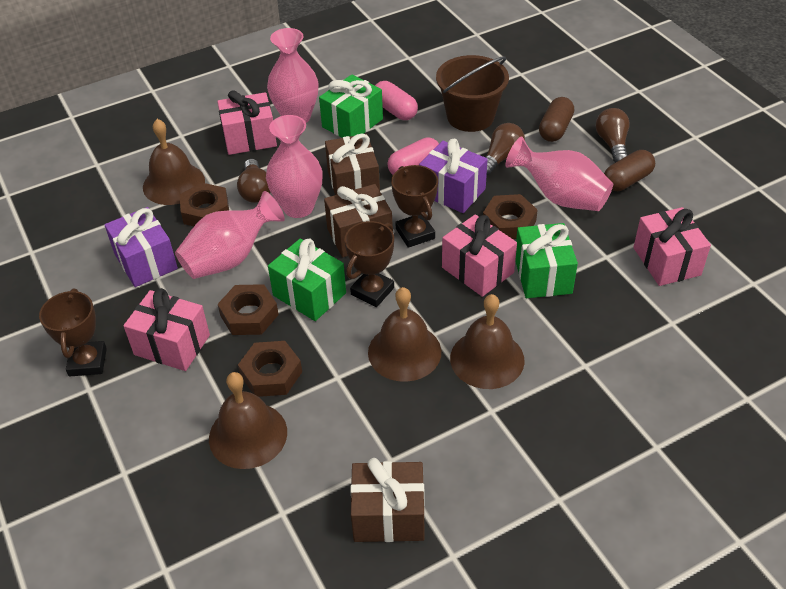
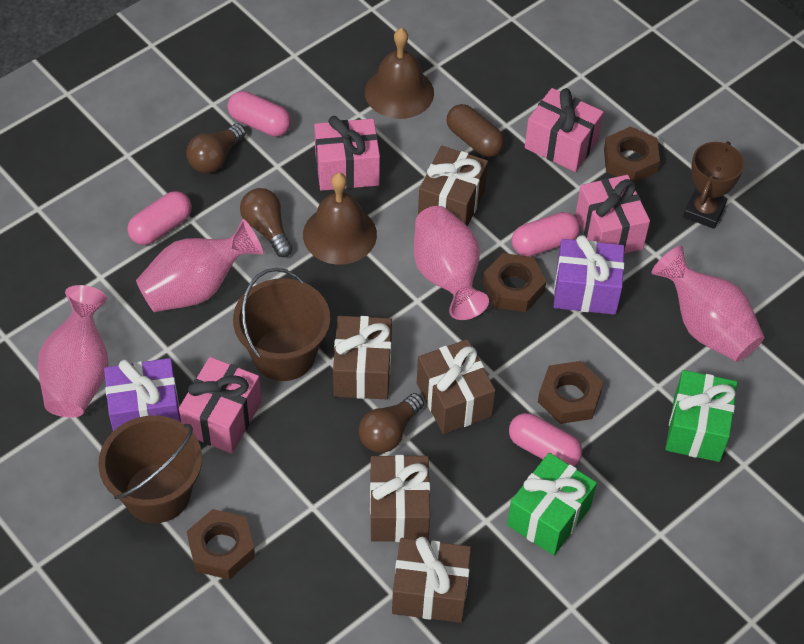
brown bell: 4 -> 2
brown bucket: 1 -> 2
brown capsule: 2 -> 1
brown gift: 3 -> 5
brown trophy: 3 -> 1
green gift: 3 -> 2
pink capsule: 2 -> 4

